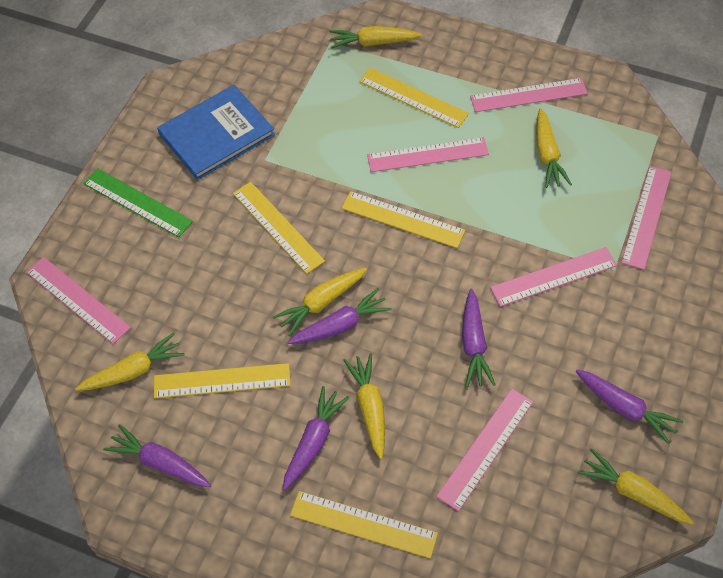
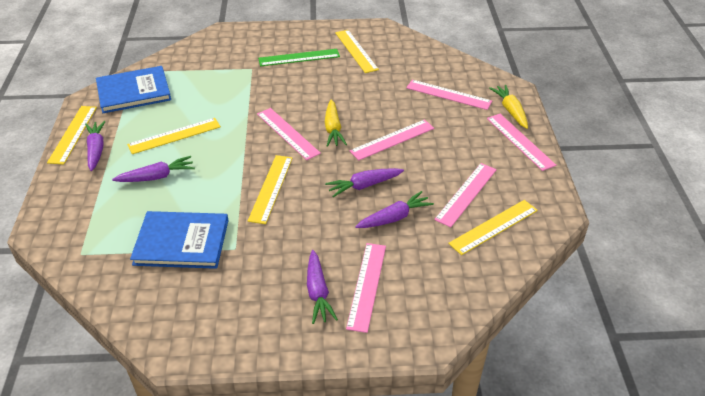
blue book: 1 -> 2
yellow carrot: 6 -> 2

